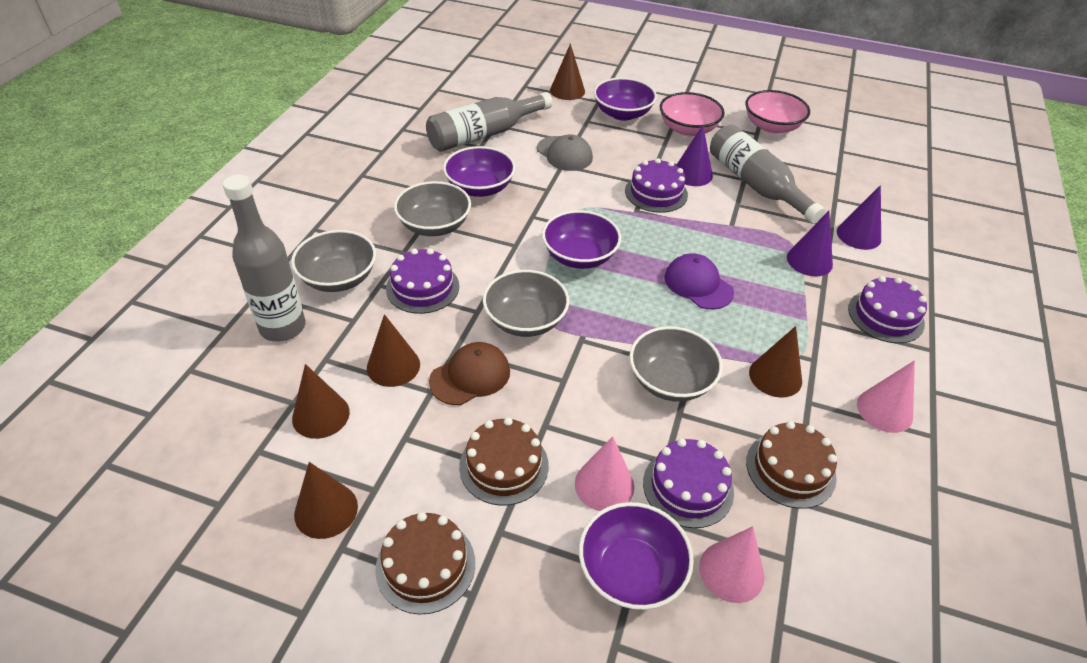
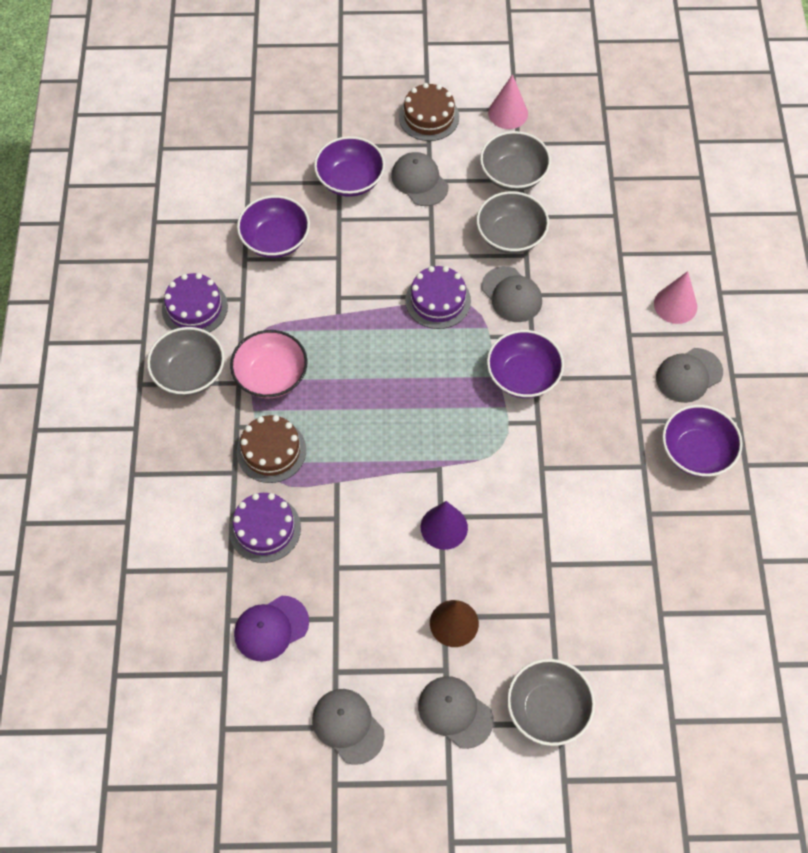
brown cake: 3 -> 2
brown cap: 1 -> 0
brown cone: 5 -> 1
grey bottle: 3 -> 0
grey cap: 1 -> 5
pink bowl: 2 -> 1
pink cone: 3 -> 2
purple cake: 4 -> 3
purple cone: 3 -> 1

